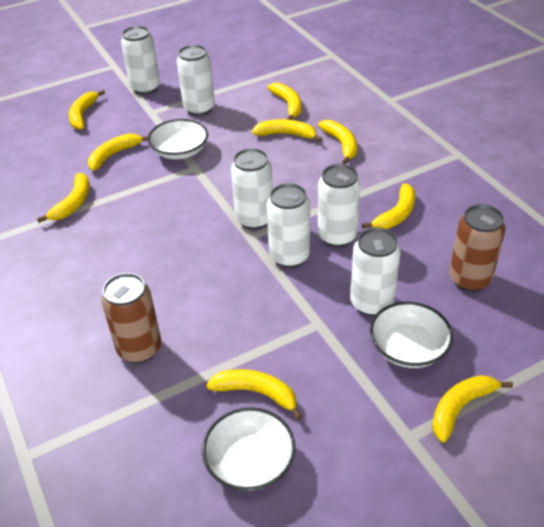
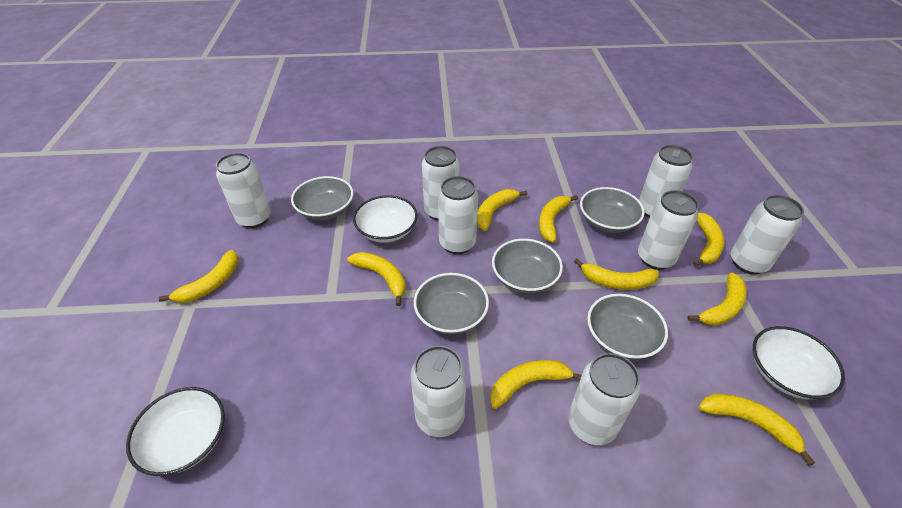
brown can: 2 -> 0
grey bowl: 0 -> 5
white can: 6 -> 8

